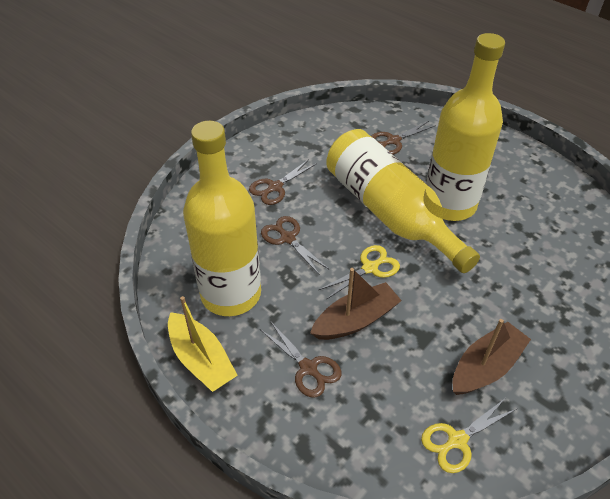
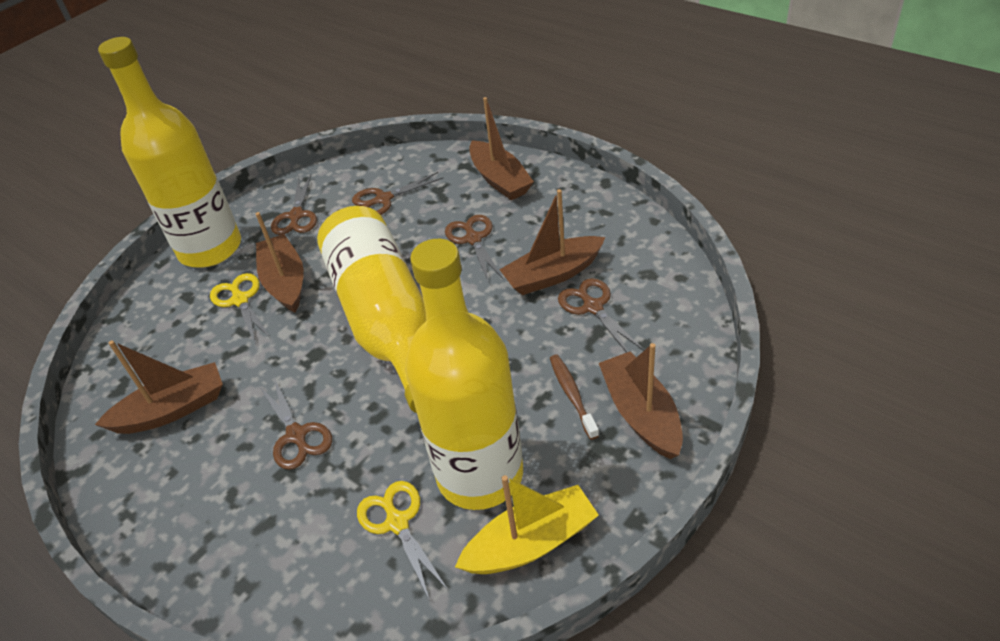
brown boat: 2 -> 5
brown scissors: 4 -> 5
brown toothbrush: 0 -> 1

